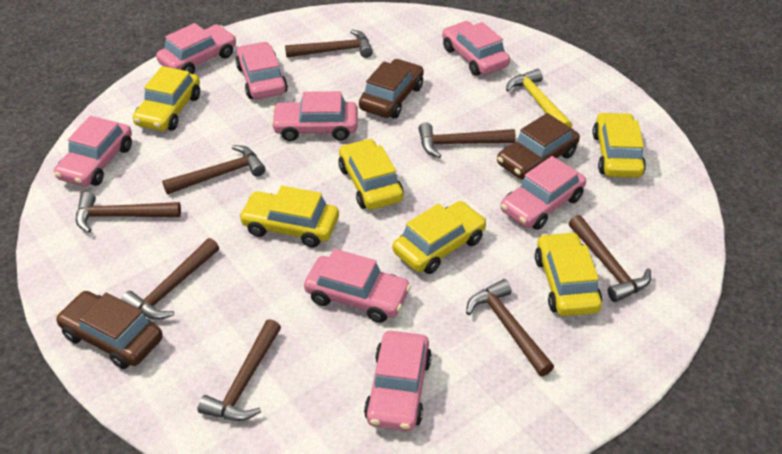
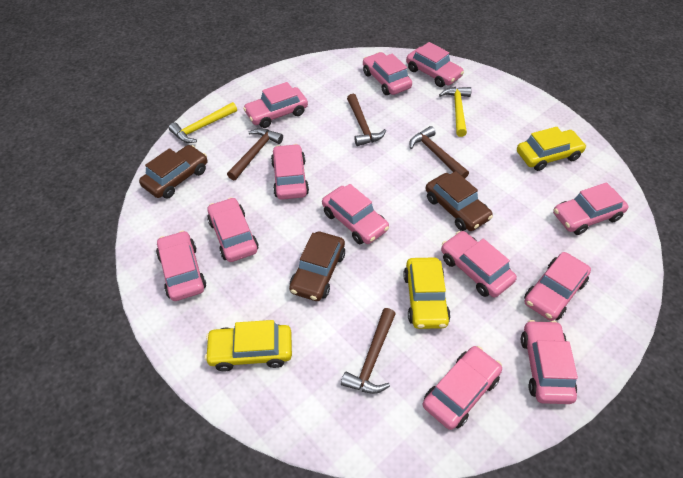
brown hammer: 8 -> 4
pink car: 8 -> 12
yellow car: 6 -> 3
yellow hammer: 1 -> 2

